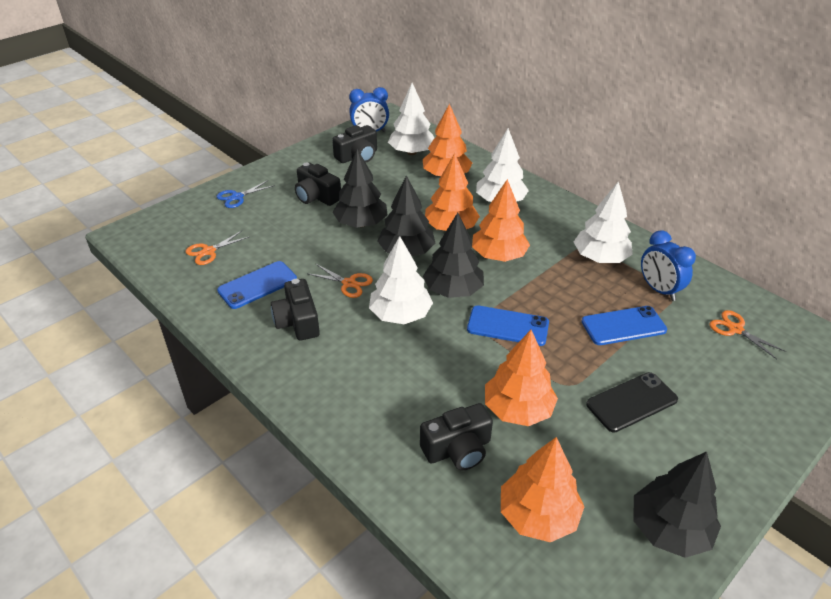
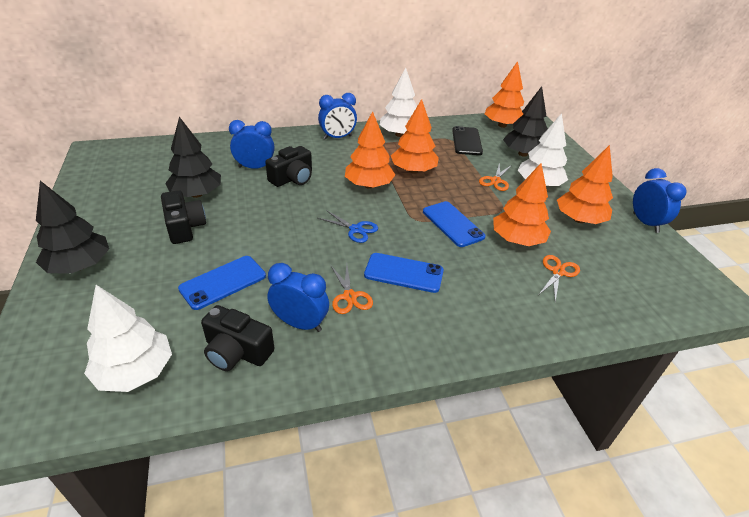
black camera: 4 -> 3
black tree: 4 -> 3
blue clock: 2 -> 4
white tree: 4 -> 3

